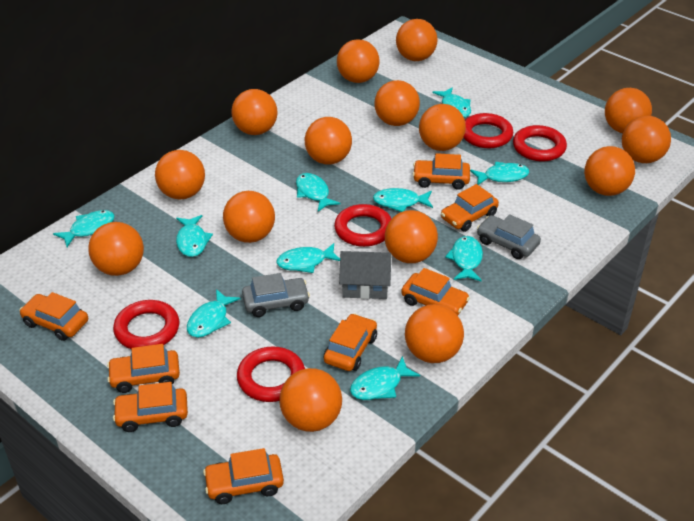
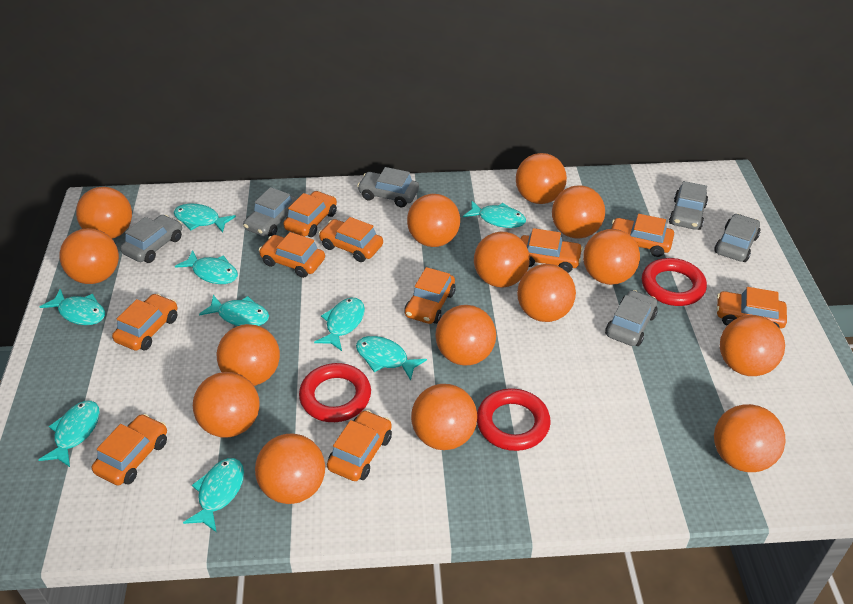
grey car: 2 -> 6
grey house: 1 -> 0
orange car: 8 -> 10
red ring: 5 -> 3
turquoise fish: 10 -> 9

